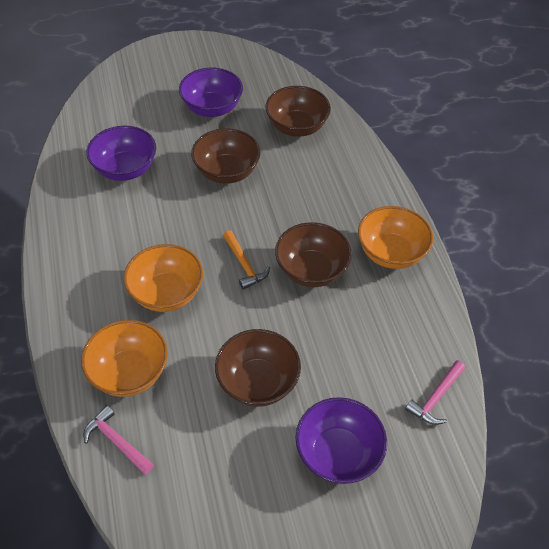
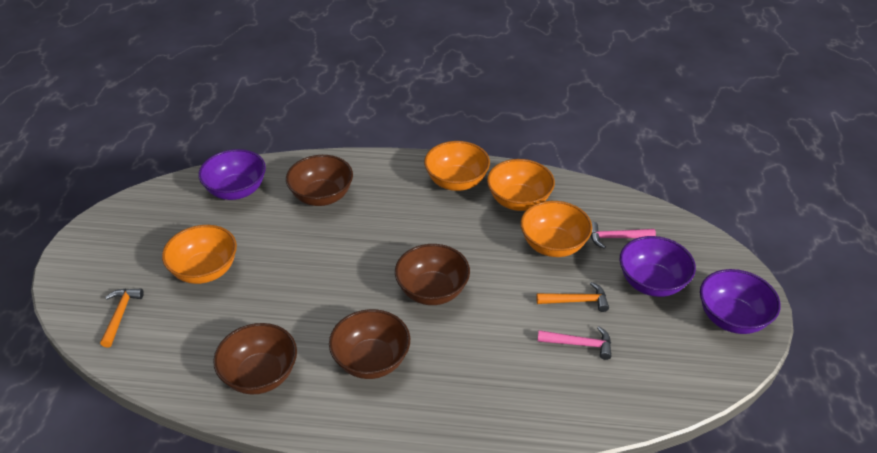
orange bowl: 3 -> 4
orange hammer: 1 -> 2

